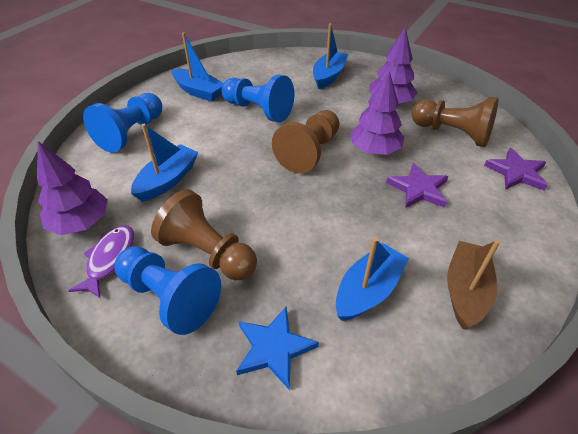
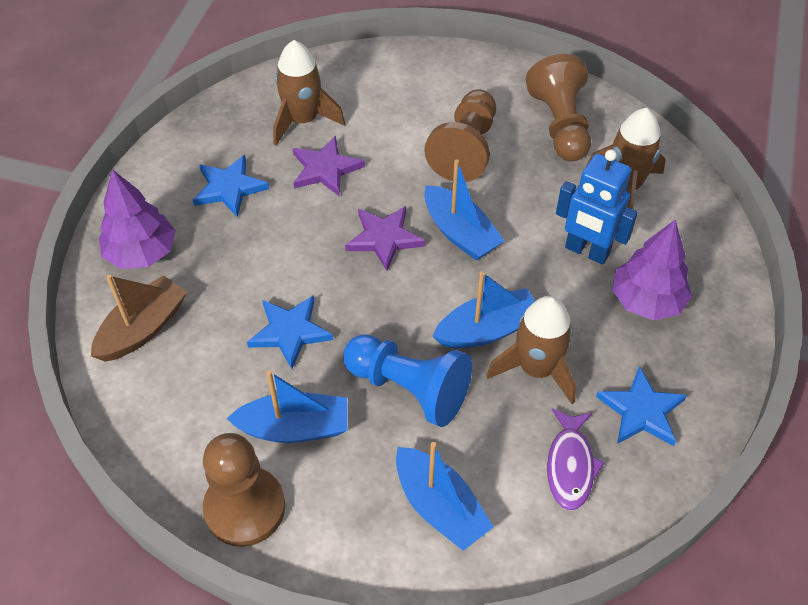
blue pawn: 3 -> 1
blue robot: 0 -> 1
blue star: 1 -> 3
brown rocket: 0 -> 3
purple tree: 3 -> 2

